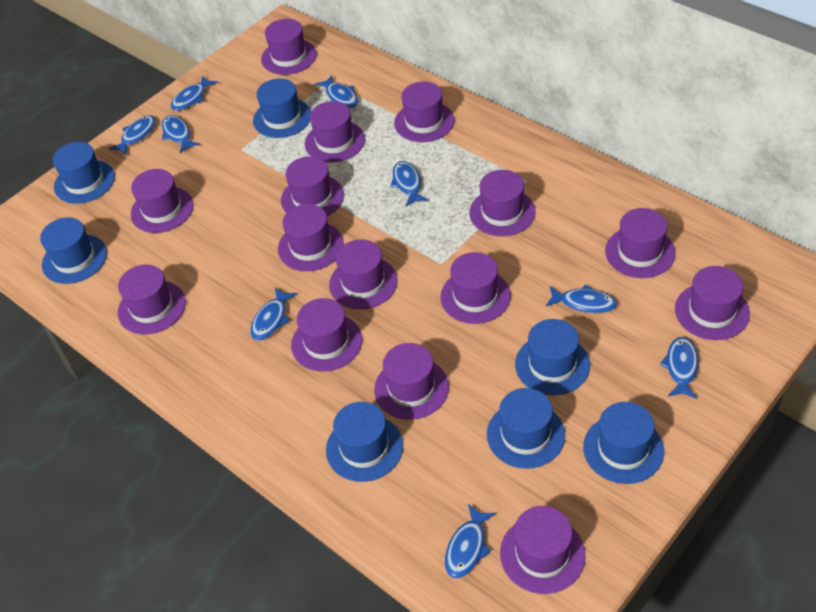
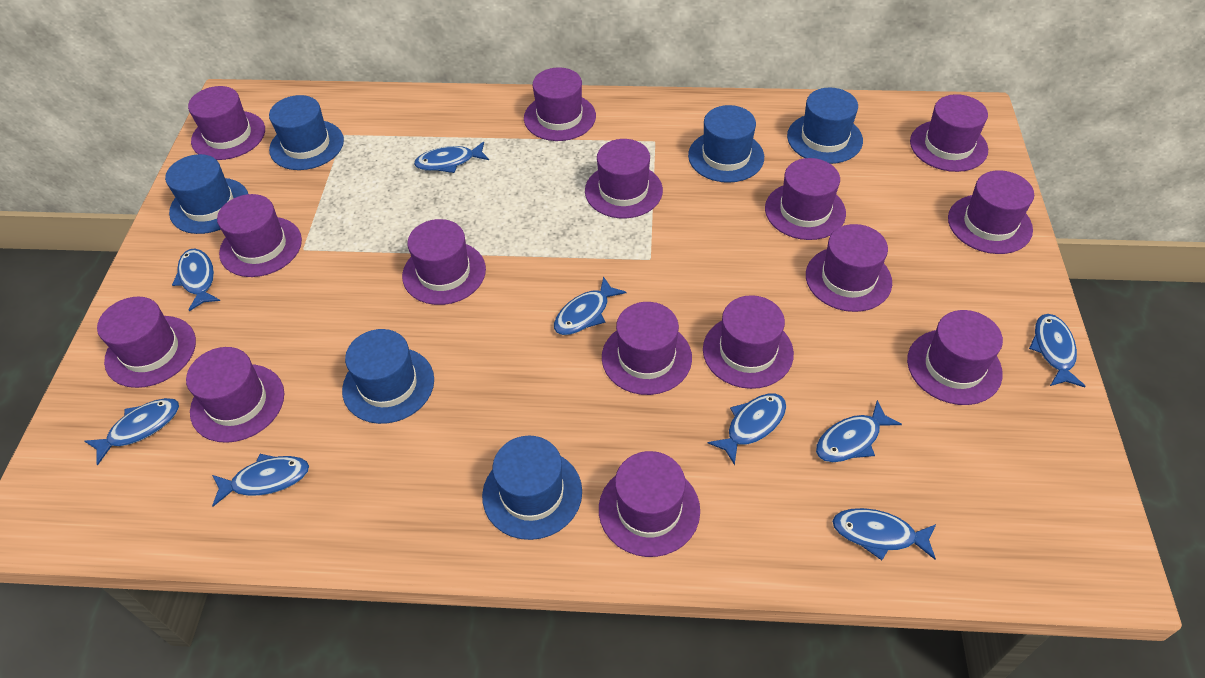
blue hat: 7 -> 6

